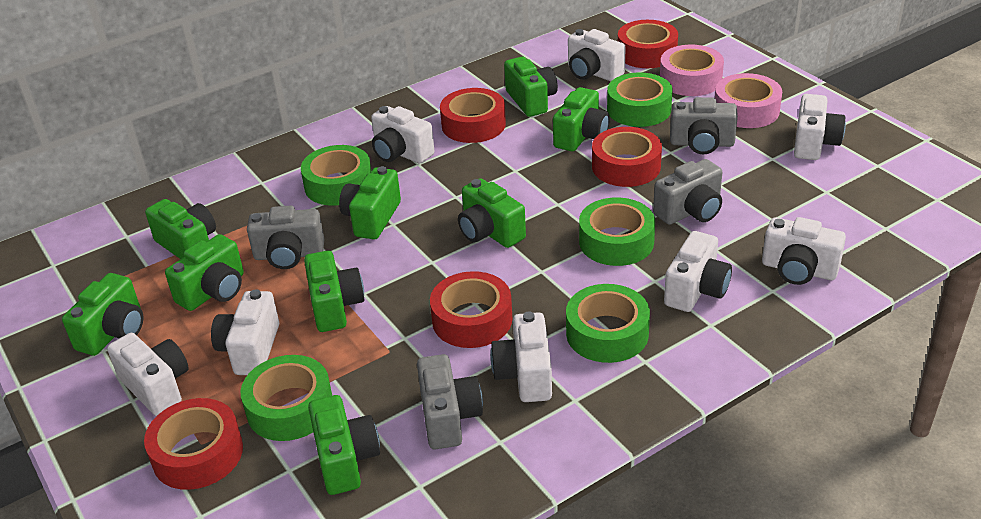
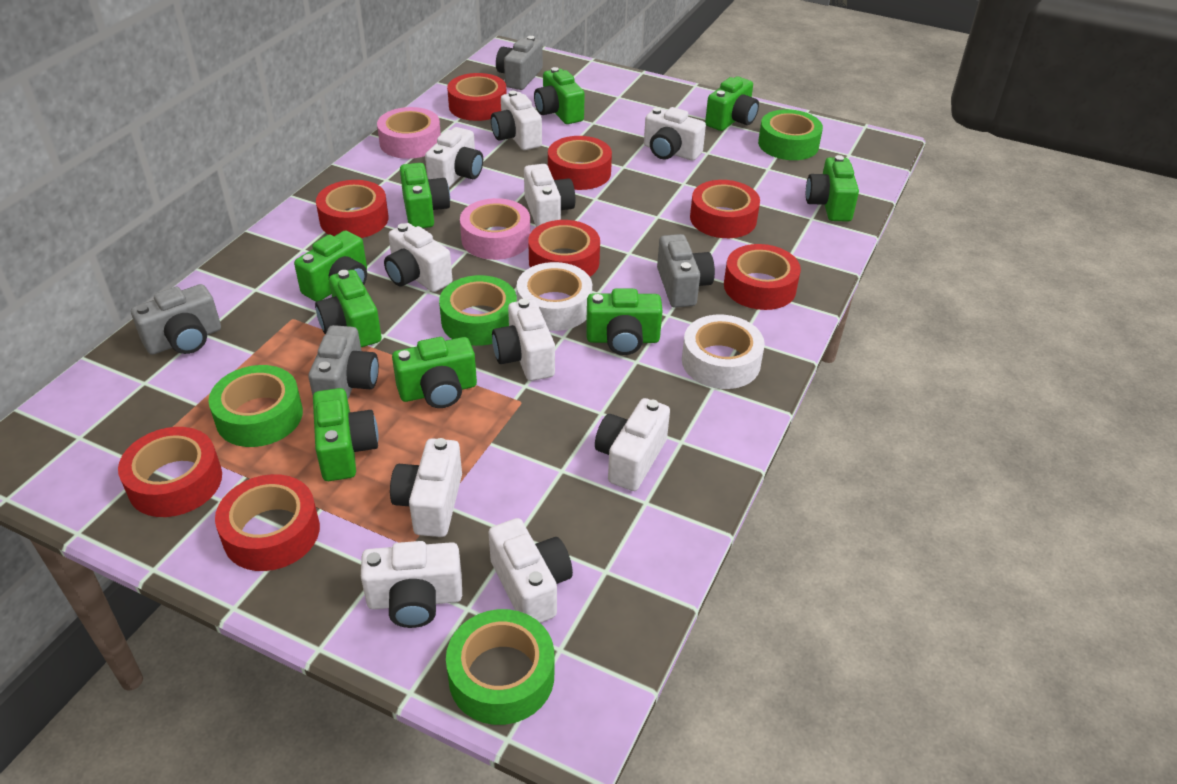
green tape: 5 -> 4
red tape: 5 -> 8
white camera: 8 -> 10
white tape: 0 -> 2

